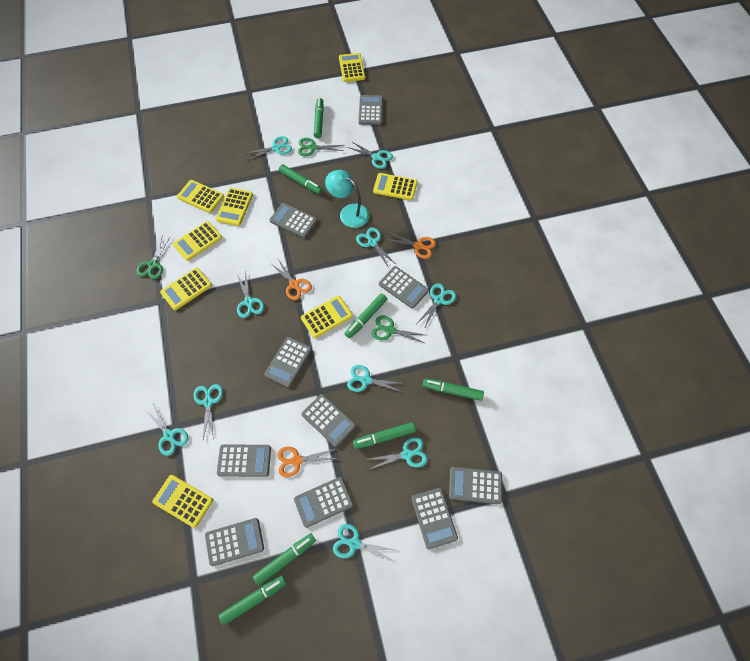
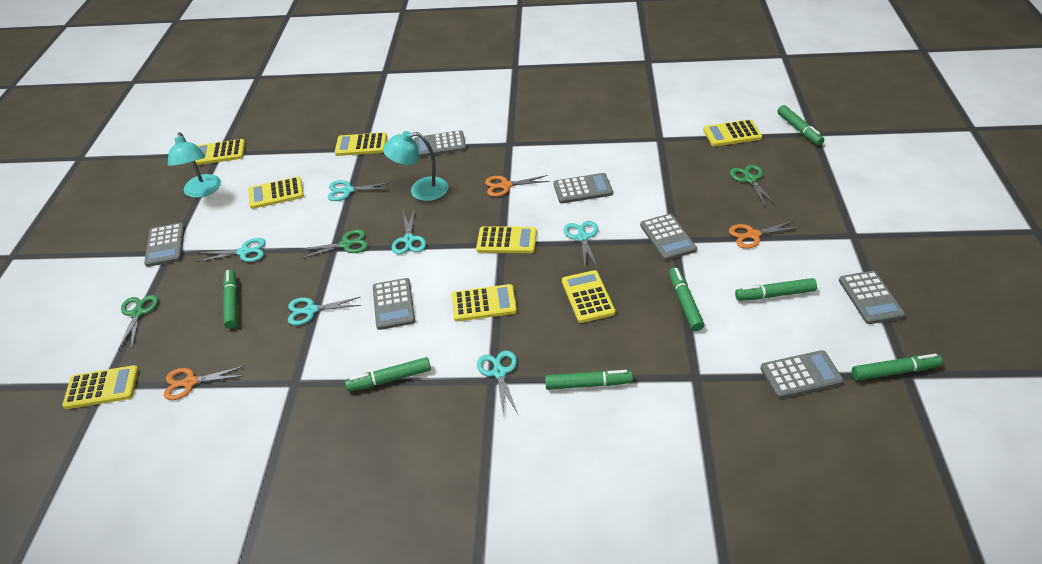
grey calculator: 10 -> 7
turquoise lamp: 1 -> 2
turquoise scissors: 10 -> 6

